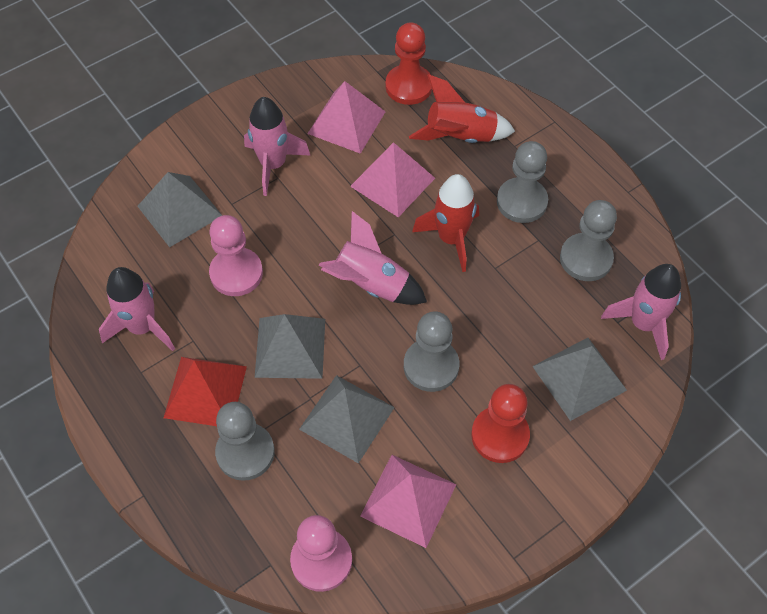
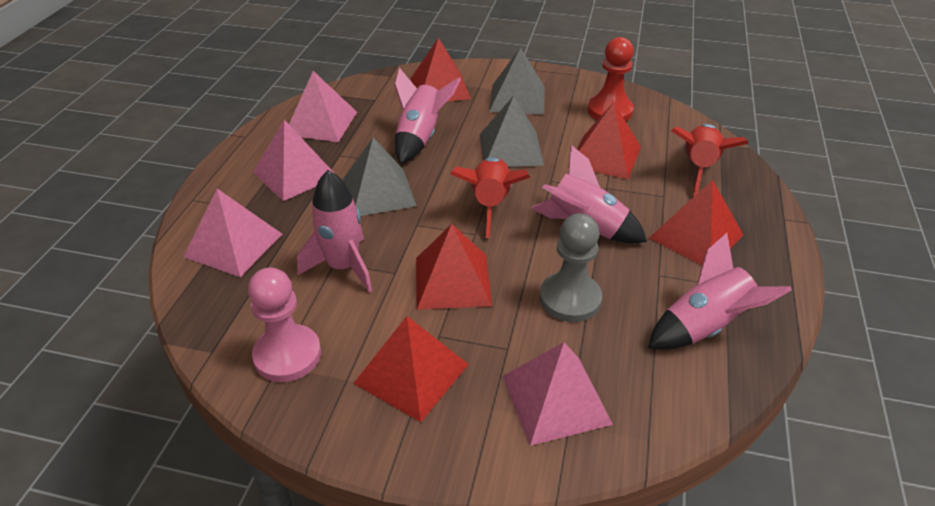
grey pawn: 4 -> 1
grey pyramid: 4 -> 3
pink pawn: 2 -> 1
pink pyramid: 3 -> 4
red pawn: 2 -> 1
red pyramid: 1 -> 5

